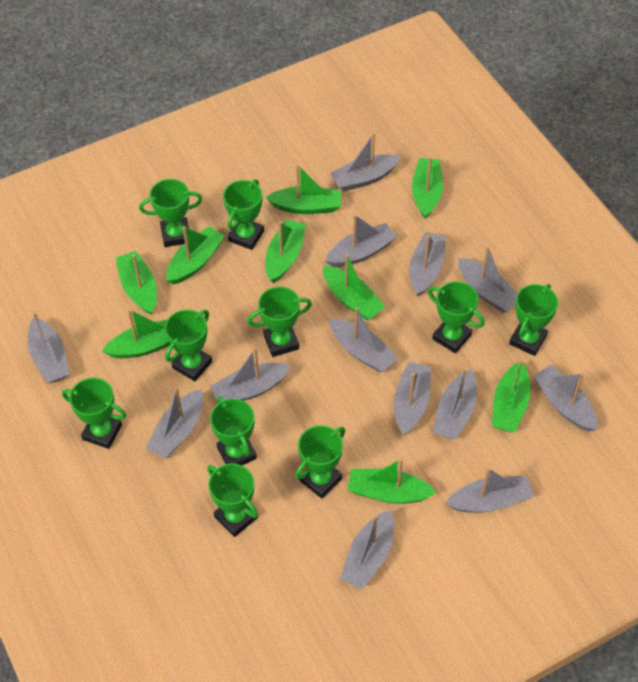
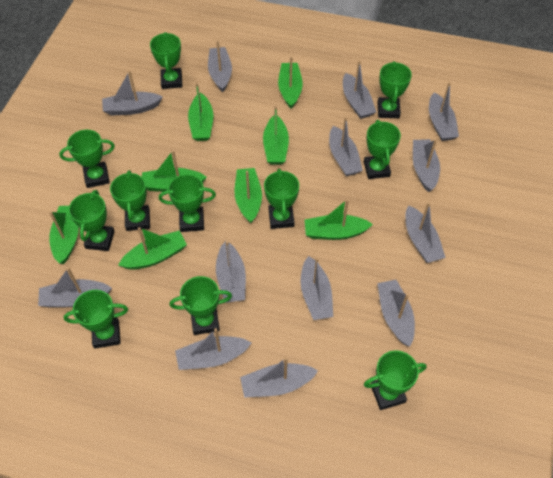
green boat: 9 -> 8
green trophy: 10 -> 11

